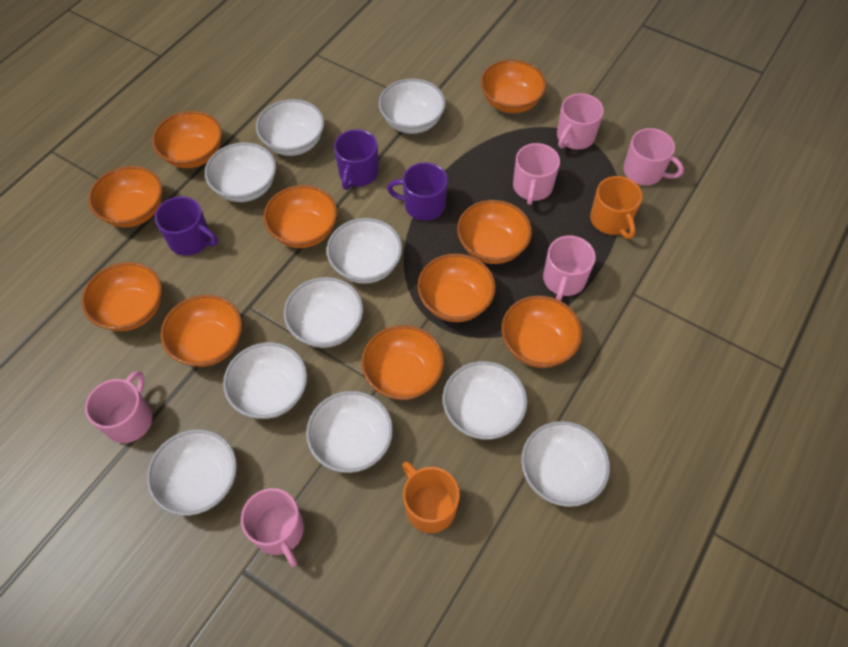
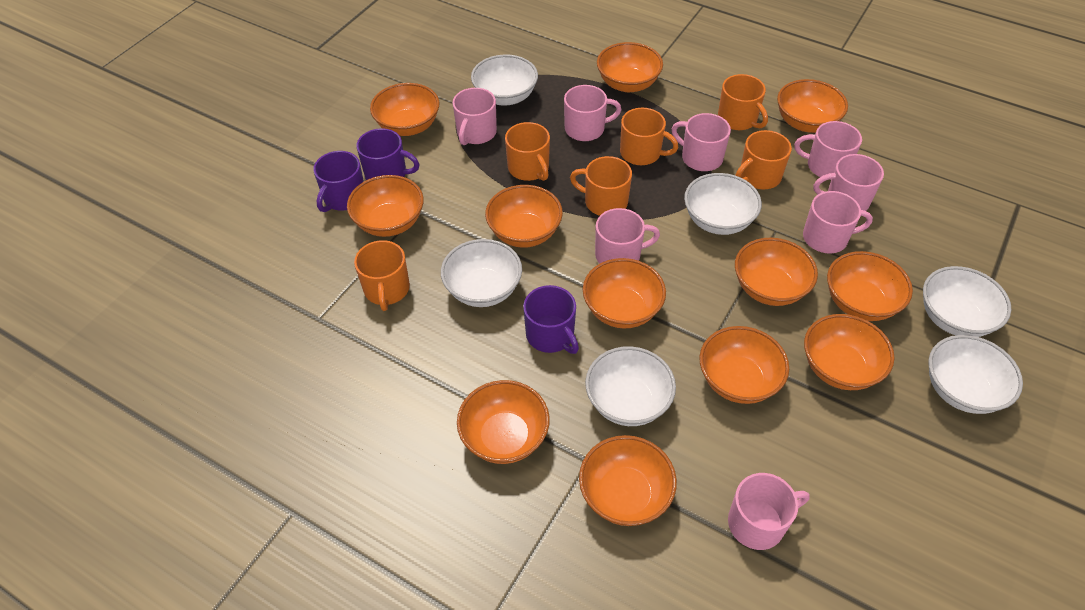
orange bowl: 10 -> 12
orange mug: 2 -> 6
pink mug: 6 -> 8
white bowl: 10 -> 6

